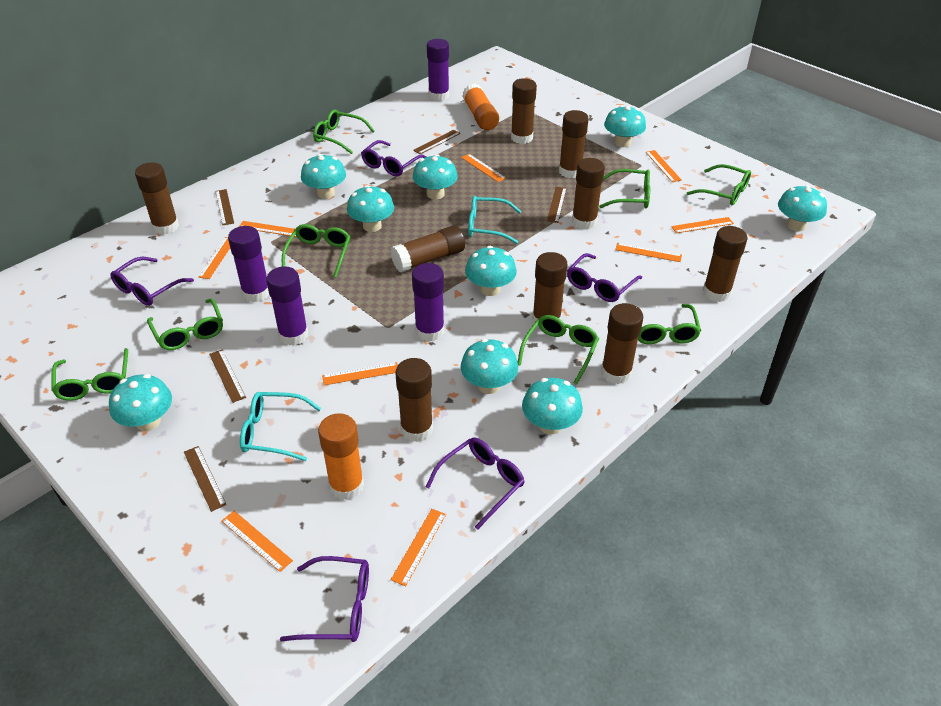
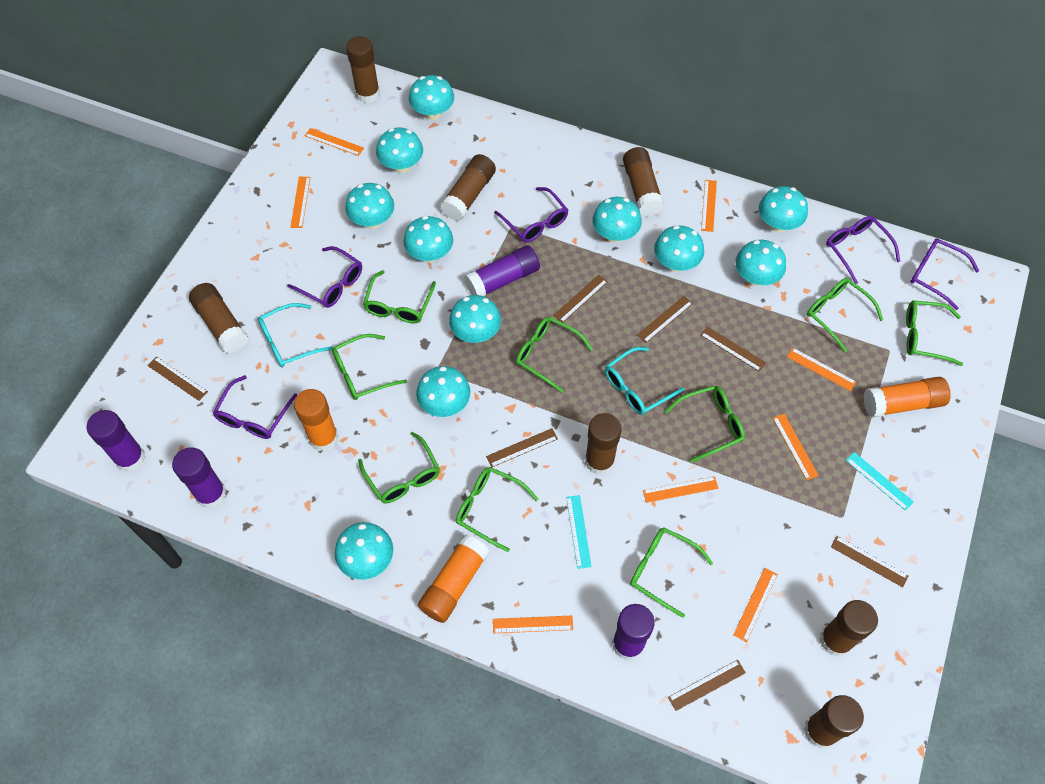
brown glue stick: 9 -> 7
brown ruler: 5 -> 7
green glasses: 8 -> 9
orange glue stick: 2 -> 3
orange ruler: 9 -> 8
turquoise mushroom: 9 -> 11
turquoise ruler: 0 -> 2

